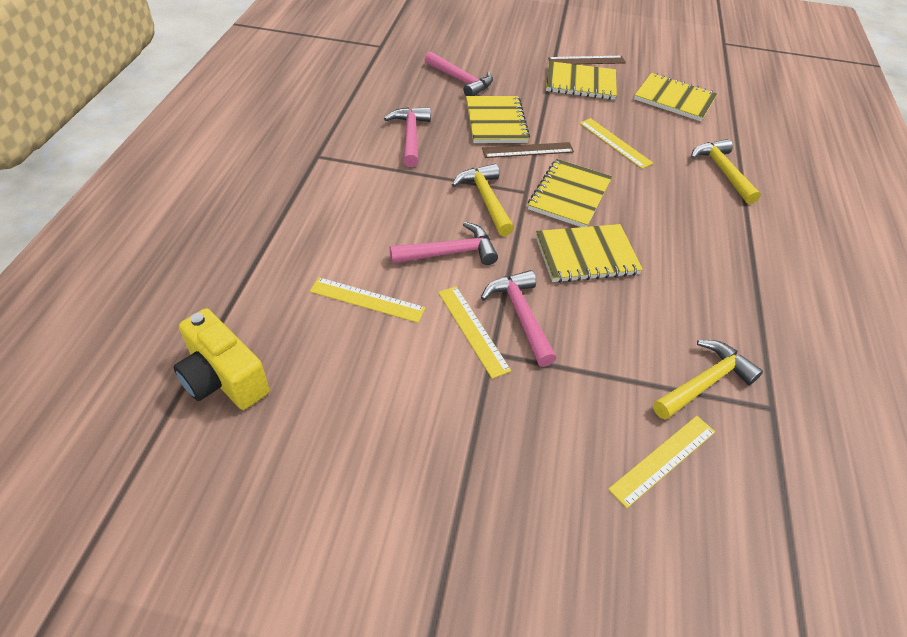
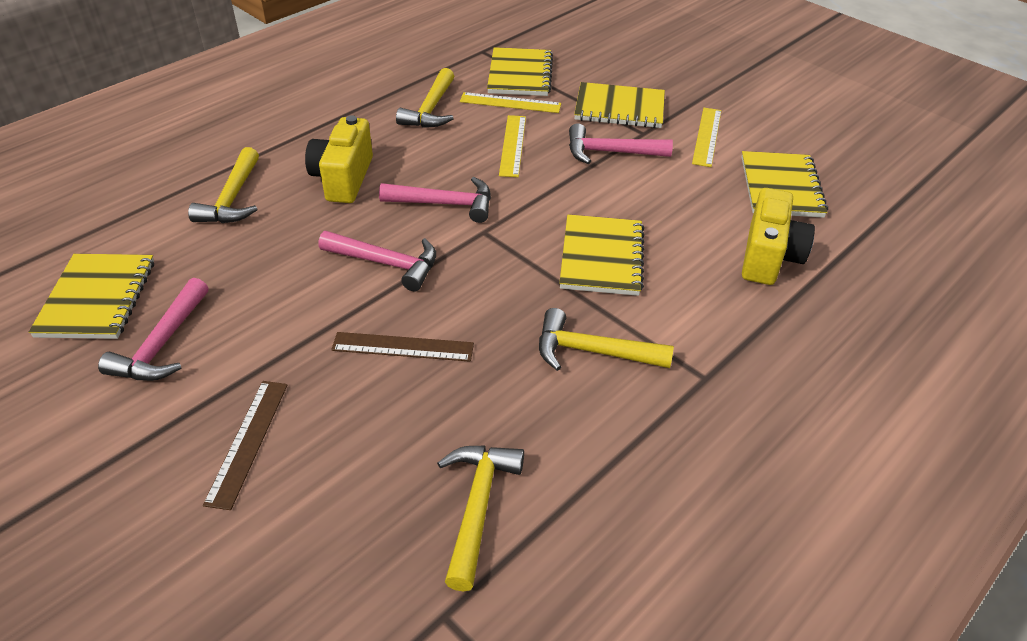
yellow camera: 1 -> 2
yellow hammer: 3 -> 4
yellow ruler: 4 -> 3

